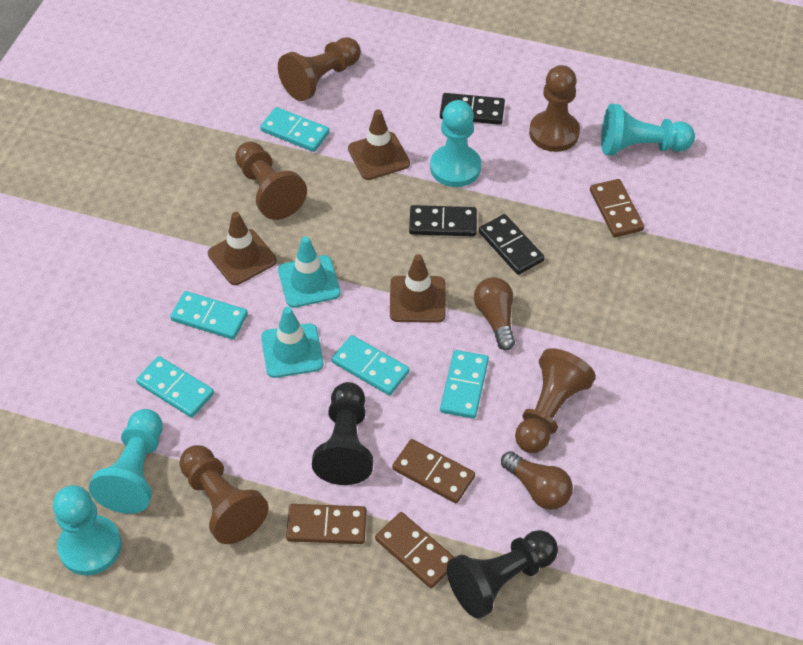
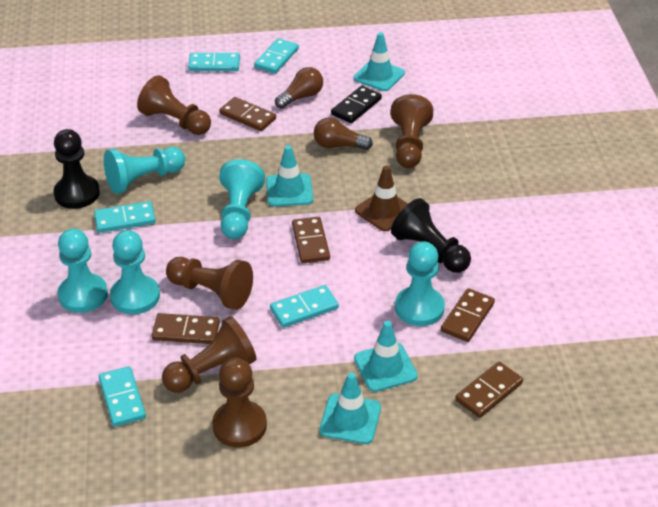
black domino: 3 -> 1
brown domino: 4 -> 5
brown traffic cone: 3 -> 1
turquoise pawn: 4 -> 5
turquoise traffic cone: 2 -> 4

